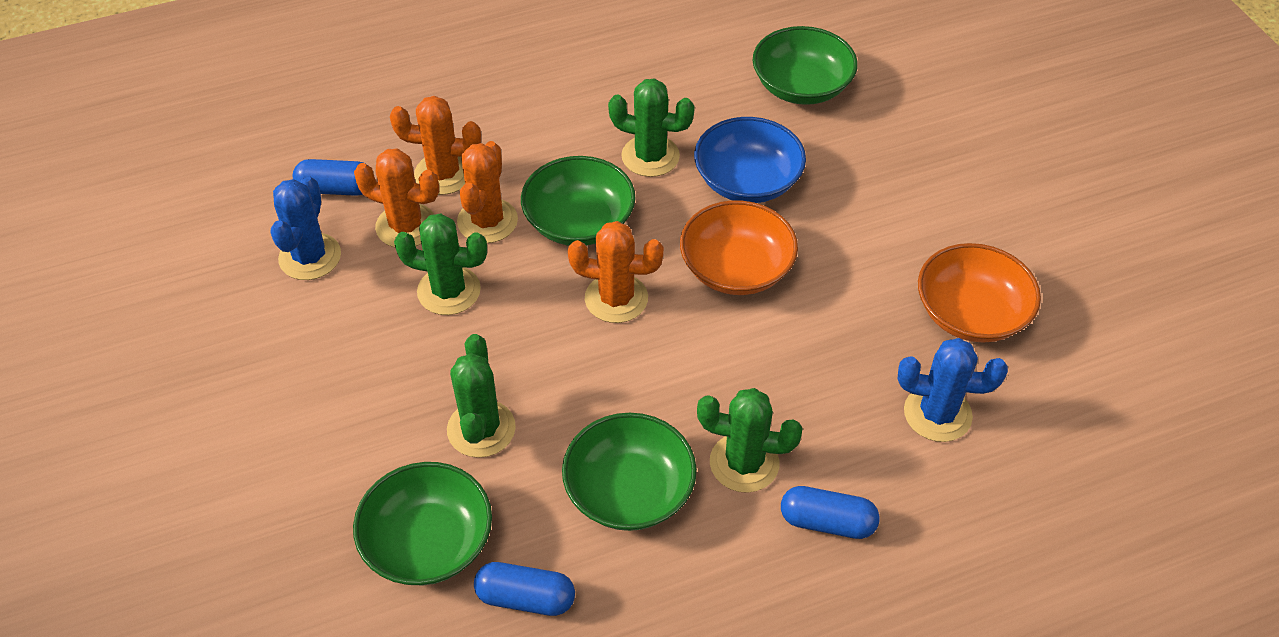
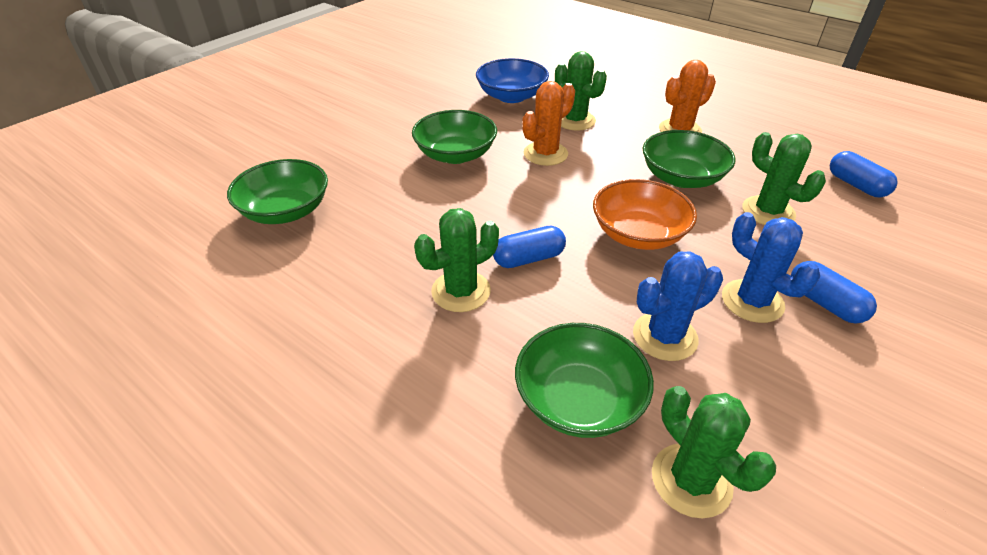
orange bowl: 2 -> 1
orange cactus: 4 -> 2

